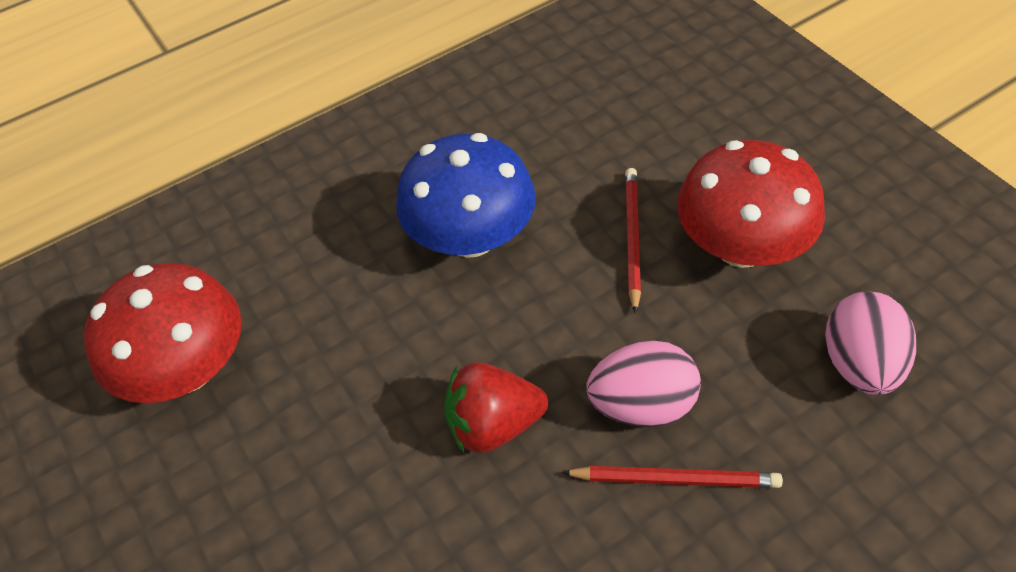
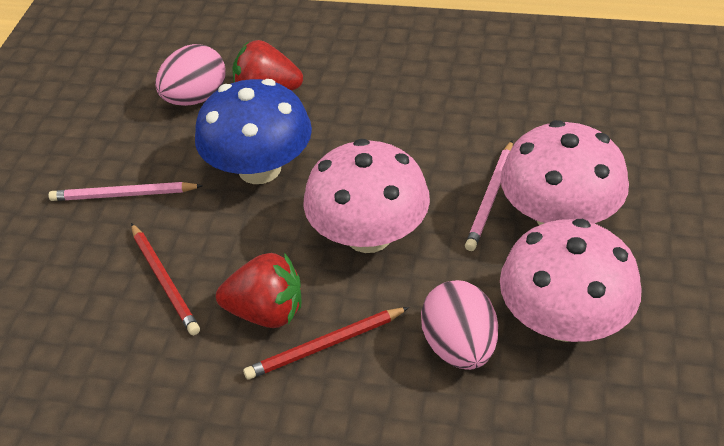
pink mushroom: 0 -> 3
pink pencil: 0 -> 2
red mushroom: 2 -> 0
red strawberry: 1 -> 2

